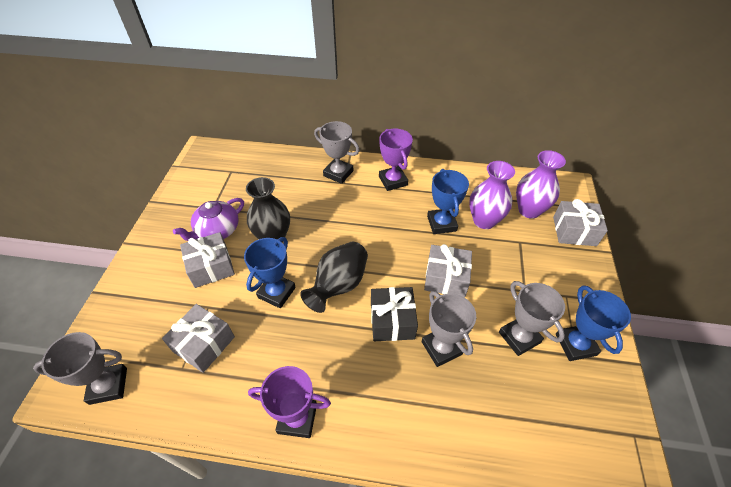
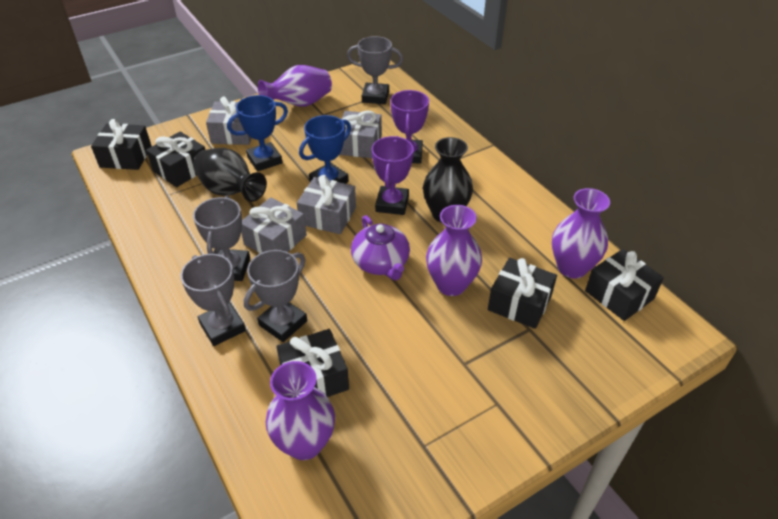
black gift: 1 -> 5
blue trophy: 3 -> 2
purple vase: 2 -> 4

